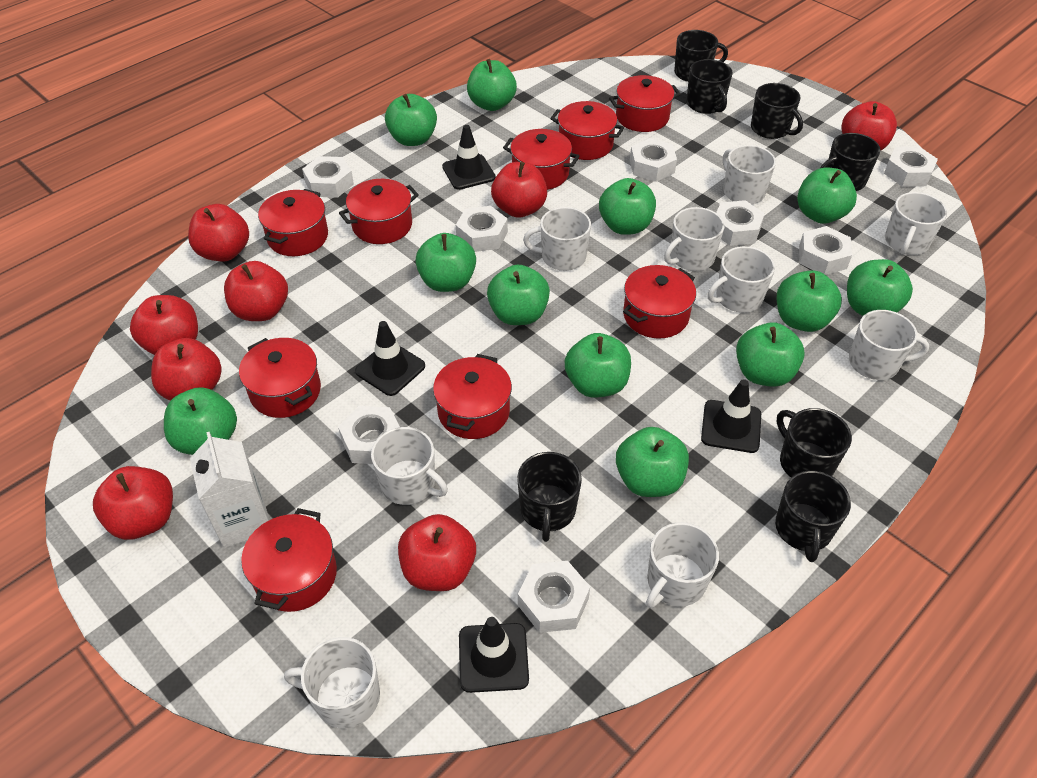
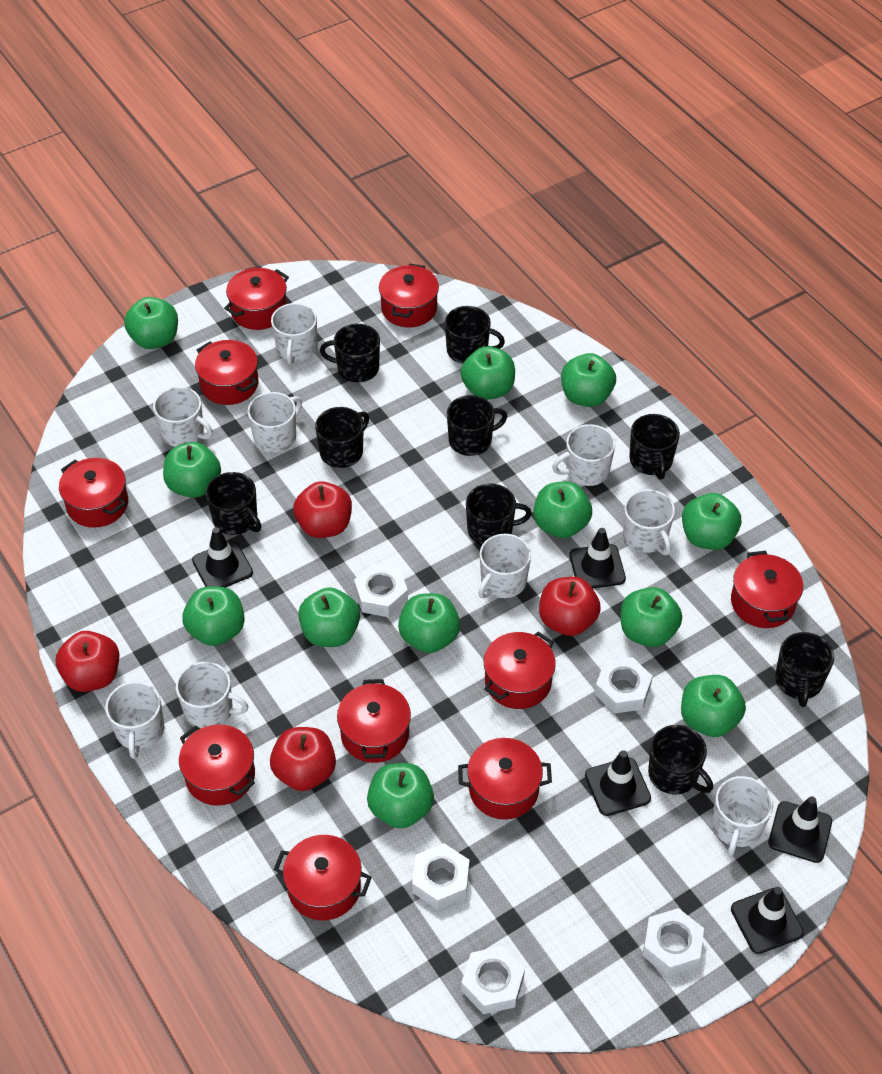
black mug: 7 -> 9
black traffic cone: 4 -> 5
red apple: 8 -> 4
red pot: 9 -> 10
white carton: 1 -> 0
white nut: 8 -> 5

